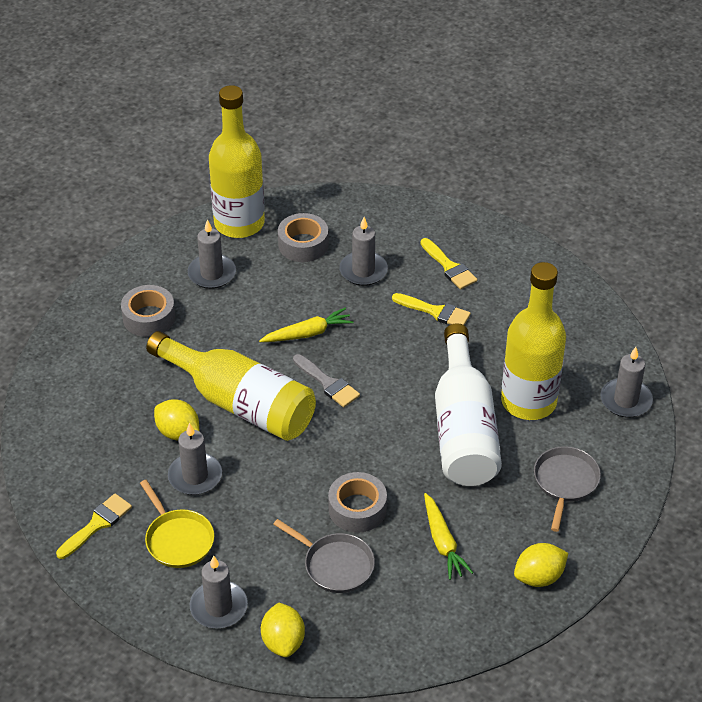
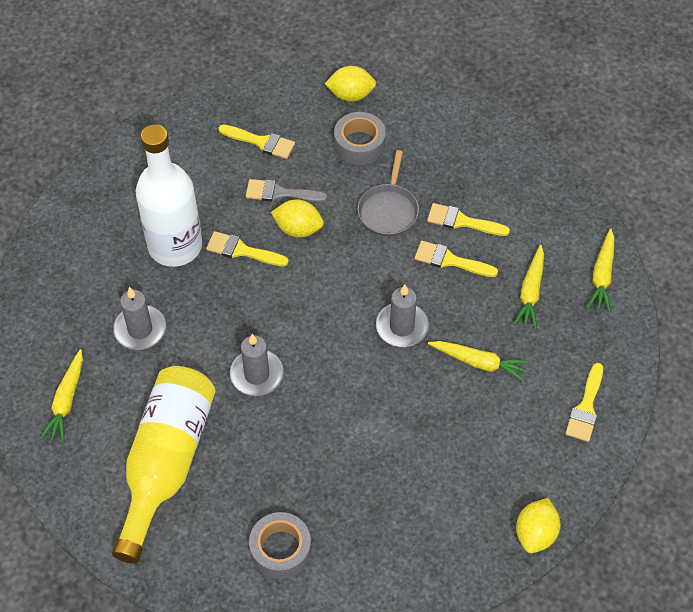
grey candle: 5 -> 3
grey pan: 2 -> 1
grey tape: 3 -> 2
yellow bottle: 3 -> 1
yellow brush: 3 -> 5
yellow carrot: 2 -> 4
yellow pan: 1 -> 0

